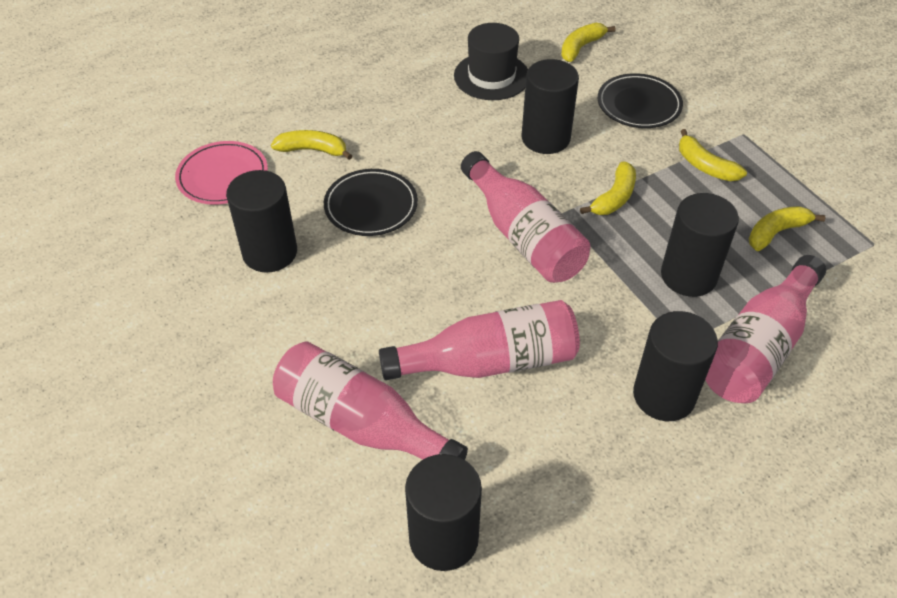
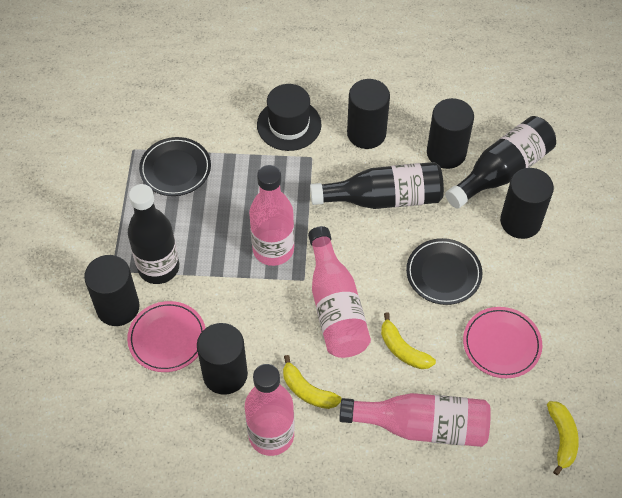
black bottle: 0 -> 3
pink plate: 1 -> 2
yellow banana: 5 -> 3

